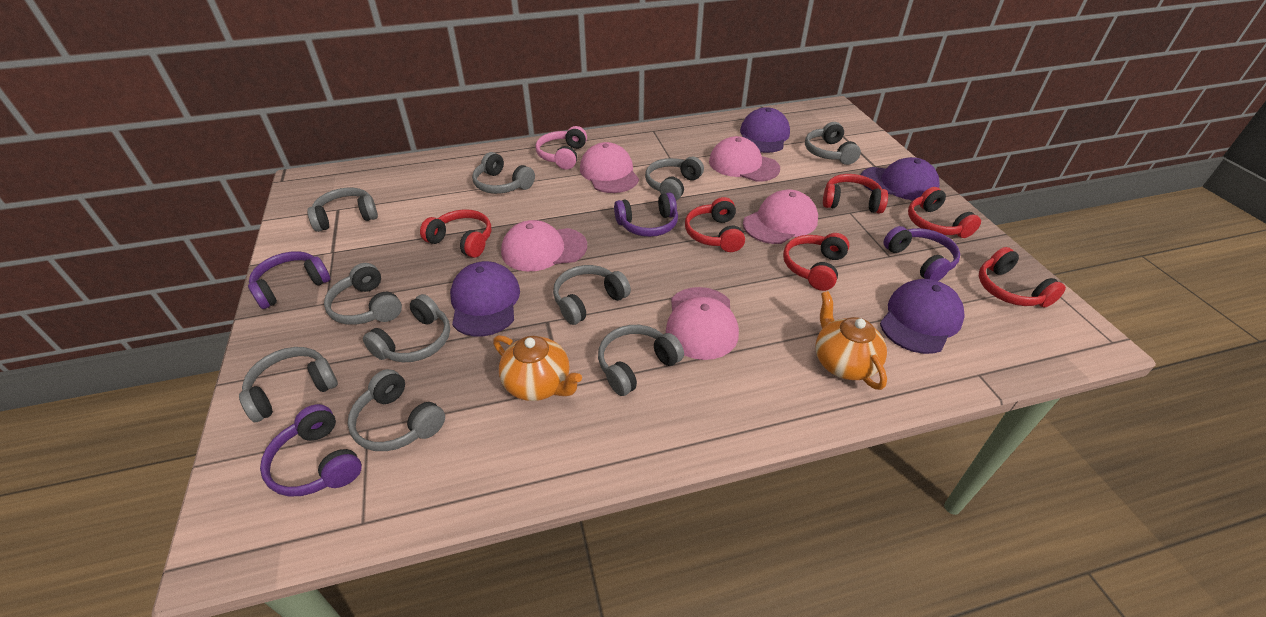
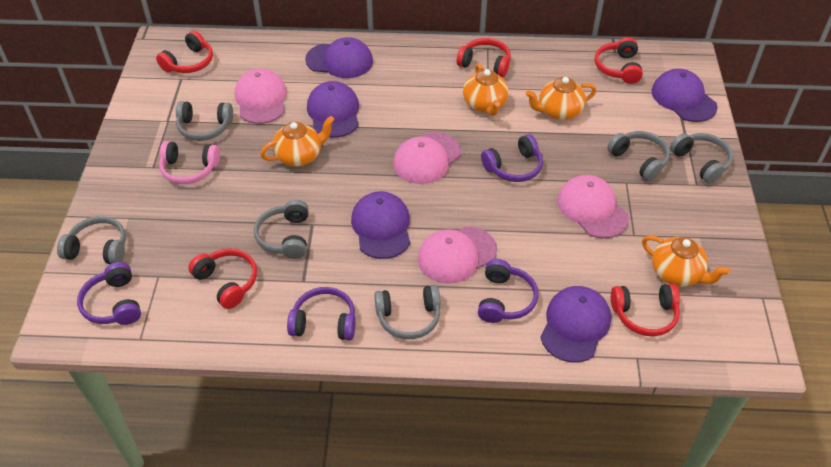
grey headphones: 10 -> 6
orange teapot: 2 -> 4
pink cap: 5 -> 4
purple cap: 4 -> 5
red headphones: 6 -> 5

